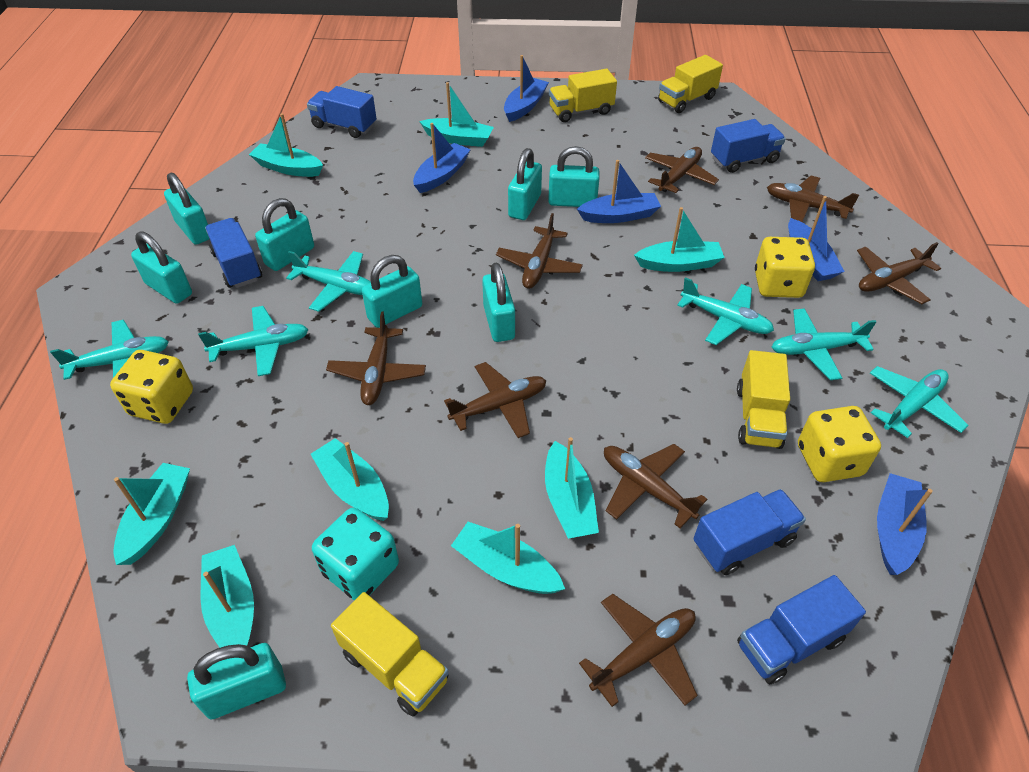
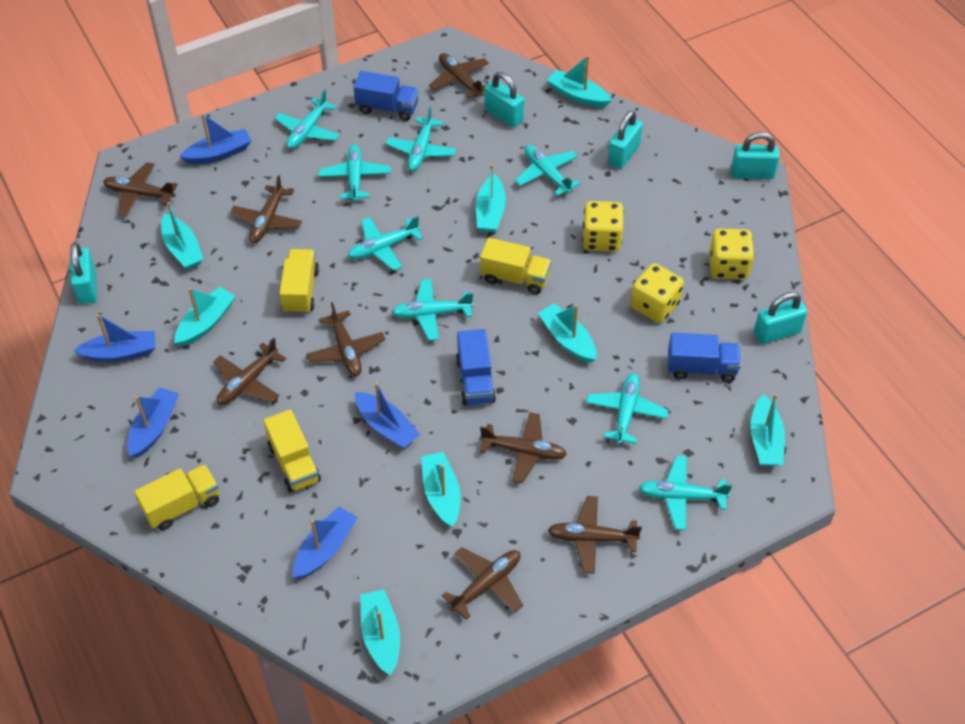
blue truck: 5 -> 3
turquoise dice: 1 -> 0
turquoise padlock: 8 -> 5
turquoise plane: 6 -> 8

